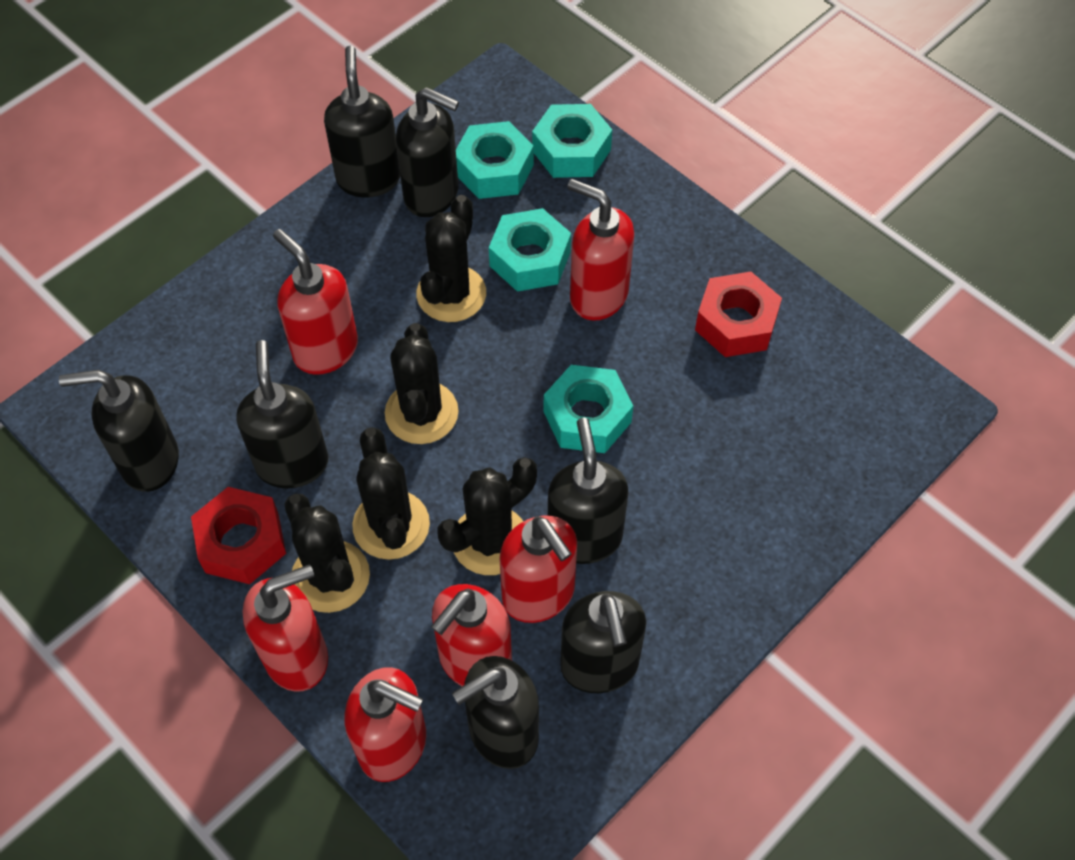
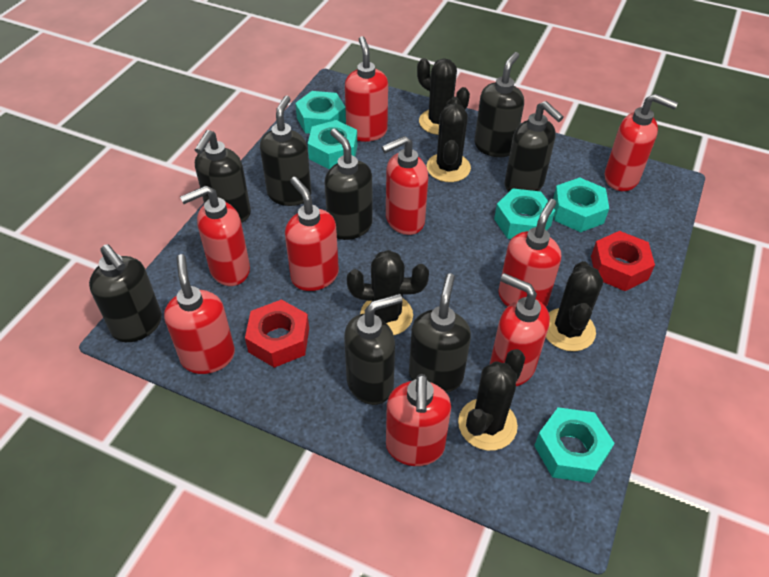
black soap dispenser: 7 -> 8
red soap dispenser: 6 -> 9
turquoise nut: 4 -> 5

